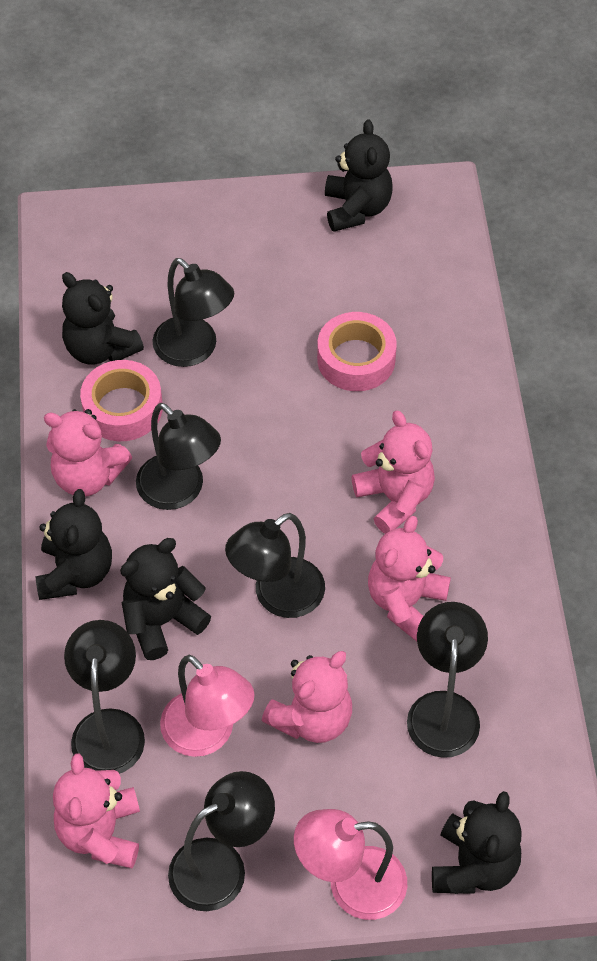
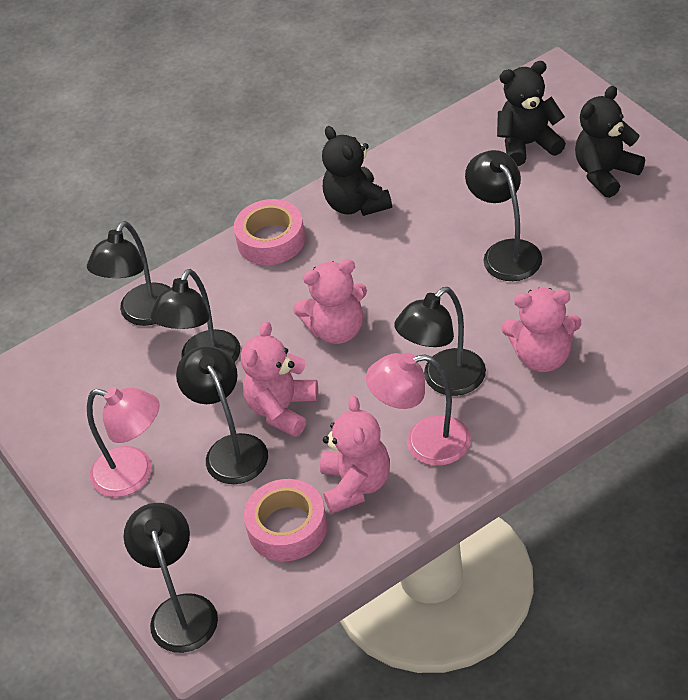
black teddy bear: 5 -> 3
pink teddy bear: 5 -> 4

